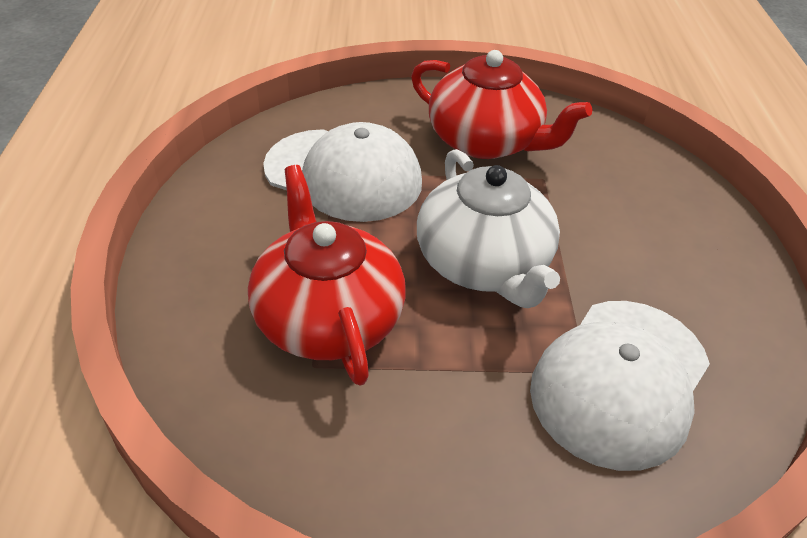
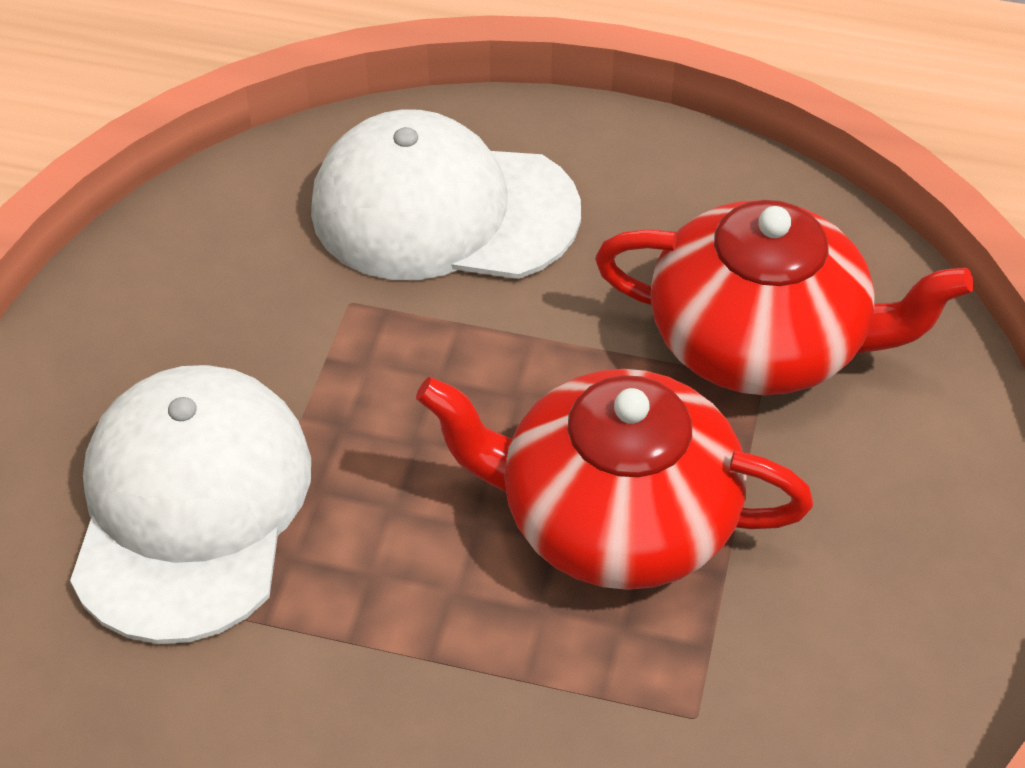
white teapot: 1 -> 0

